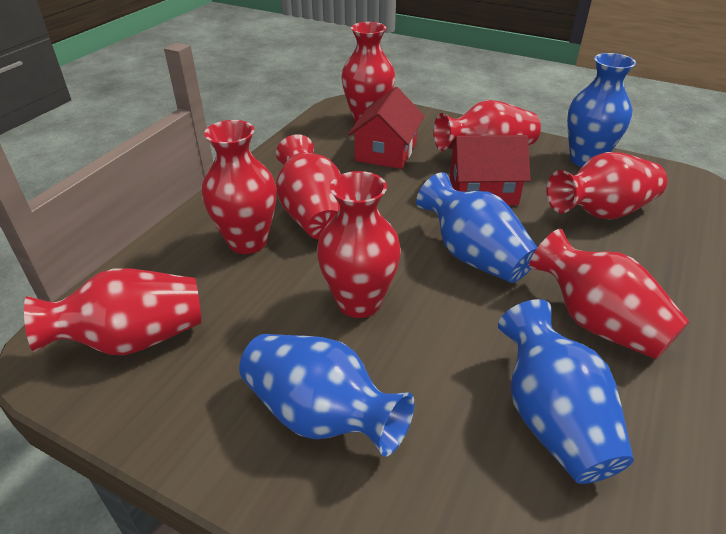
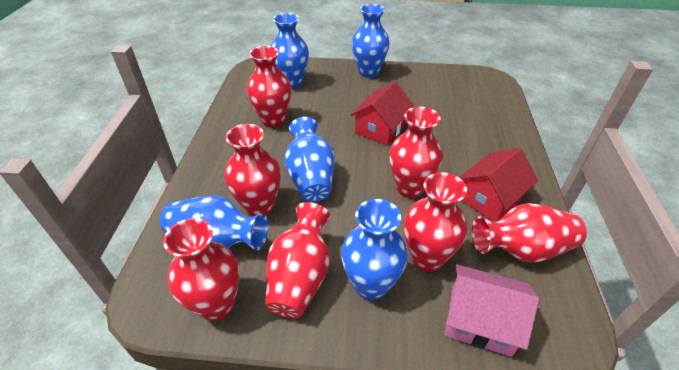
blue vase: 4 -> 5
pink house: 0 -> 1
red vase: 8 -> 7

